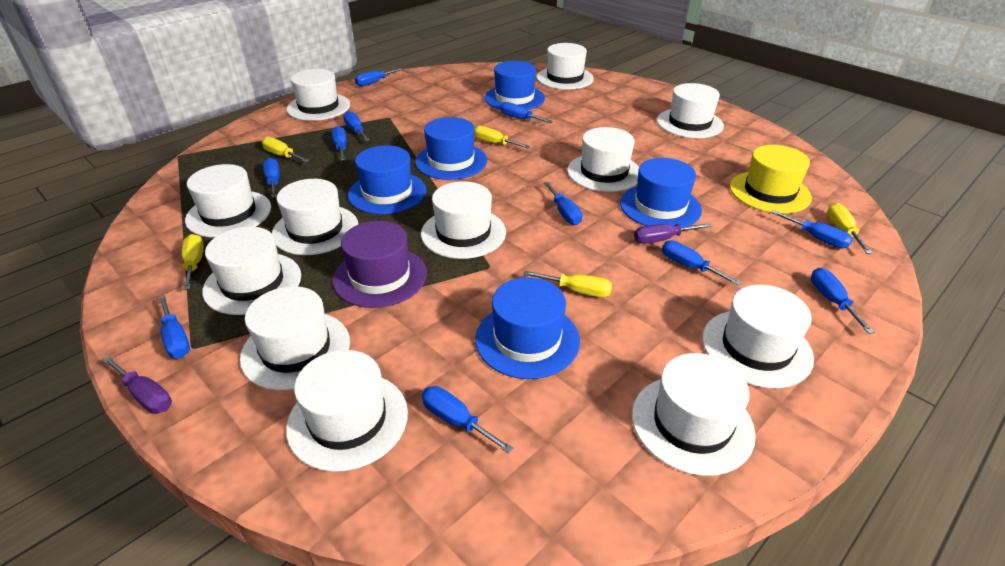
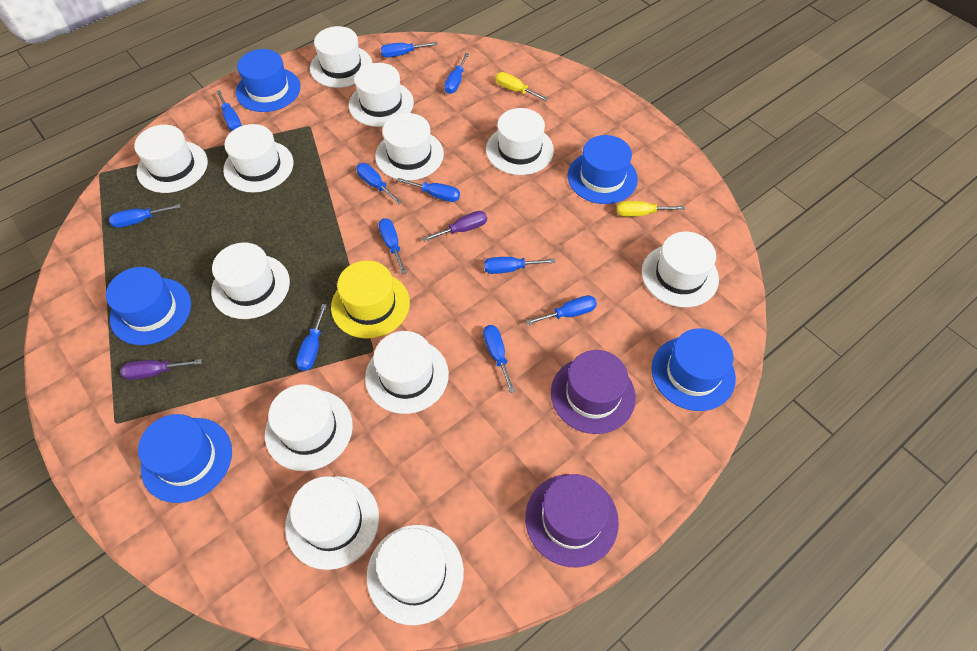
purple hat: 1 -> 2
yellow screwdriver: 5 -> 2

